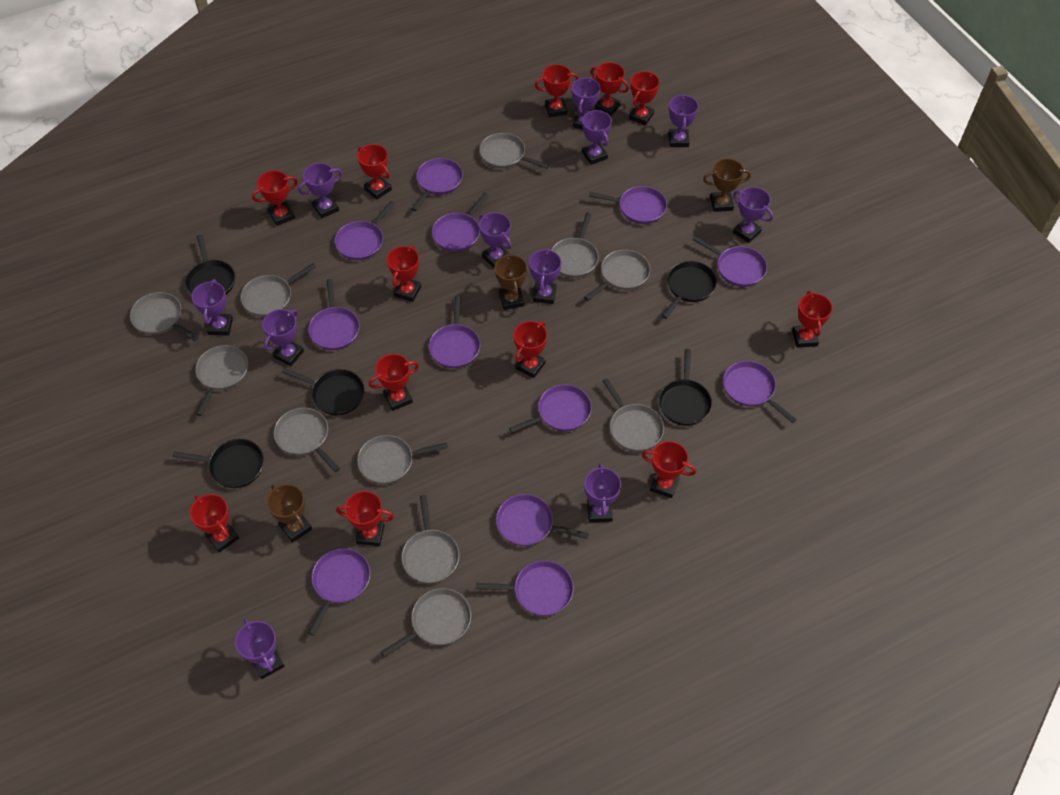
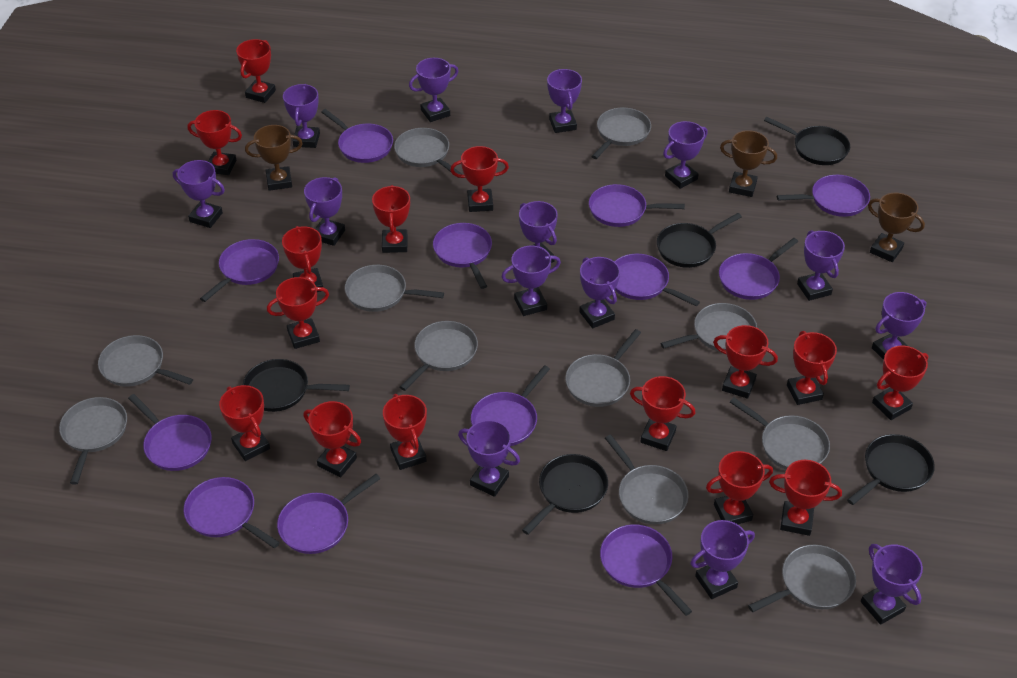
purple trophy: 11 -> 14
red trophy: 12 -> 15

